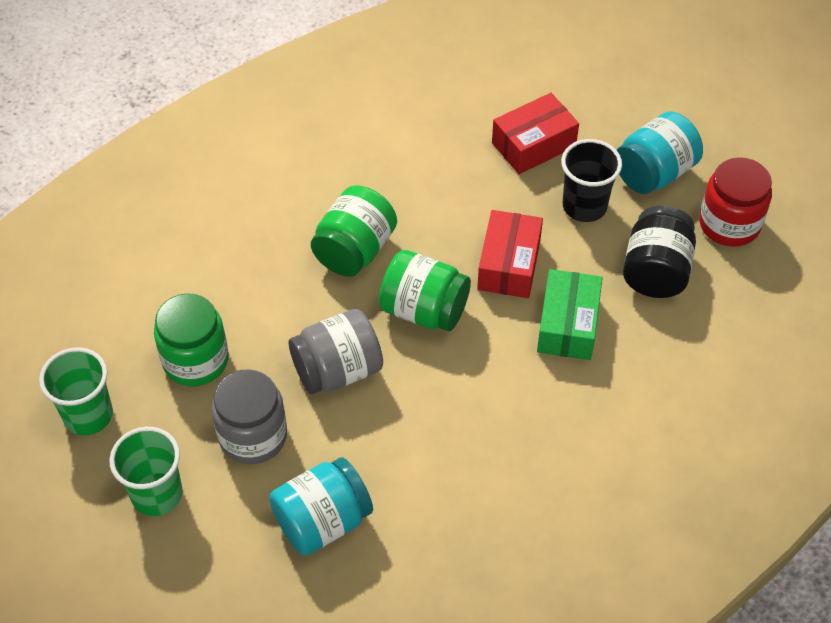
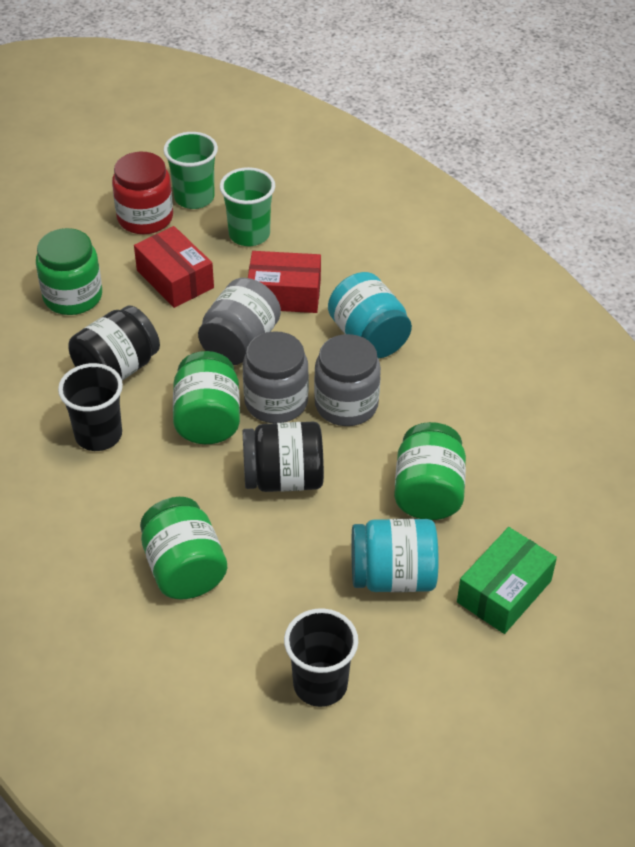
black cup: 1 -> 2
black jar: 1 -> 2
green jar: 3 -> 4
grey jar: 2 -> 3

